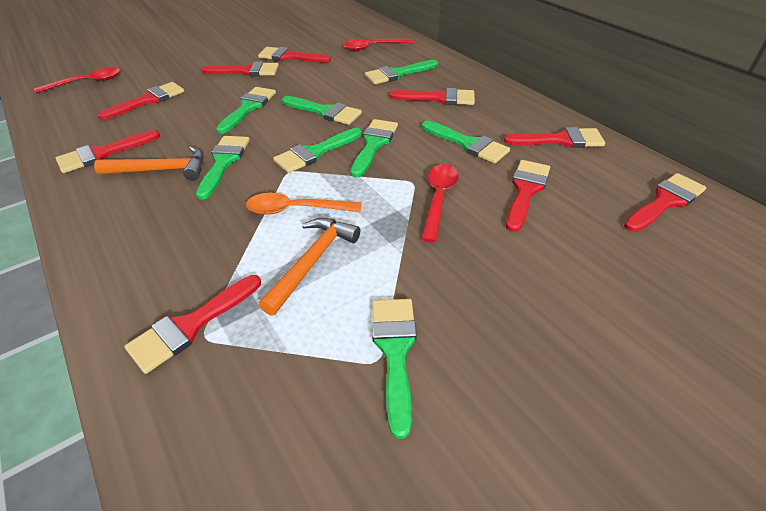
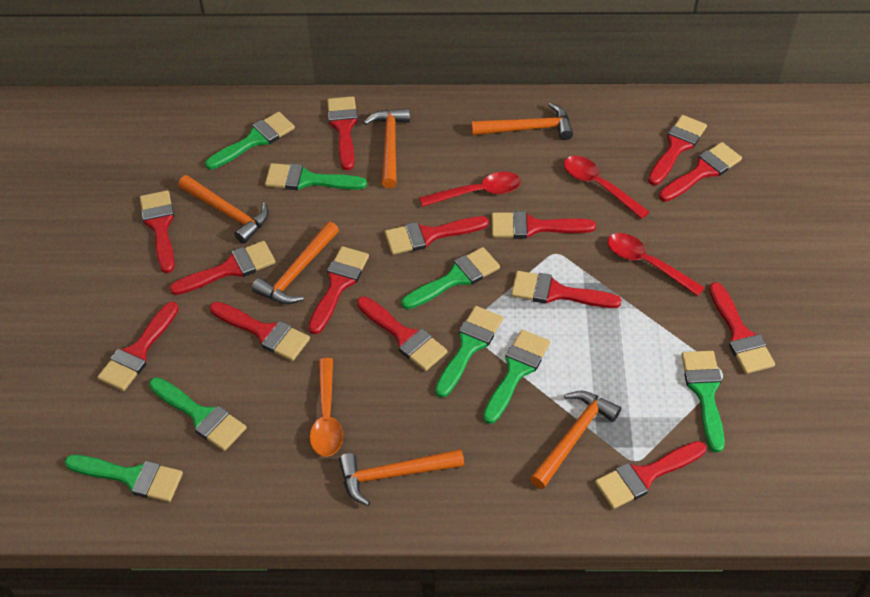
orange hammer: 2 -> 6
red brush: 9 -> 14

